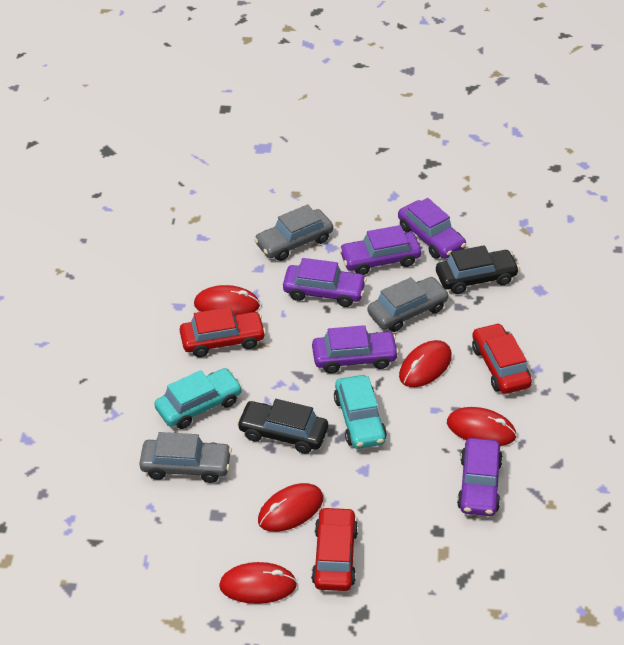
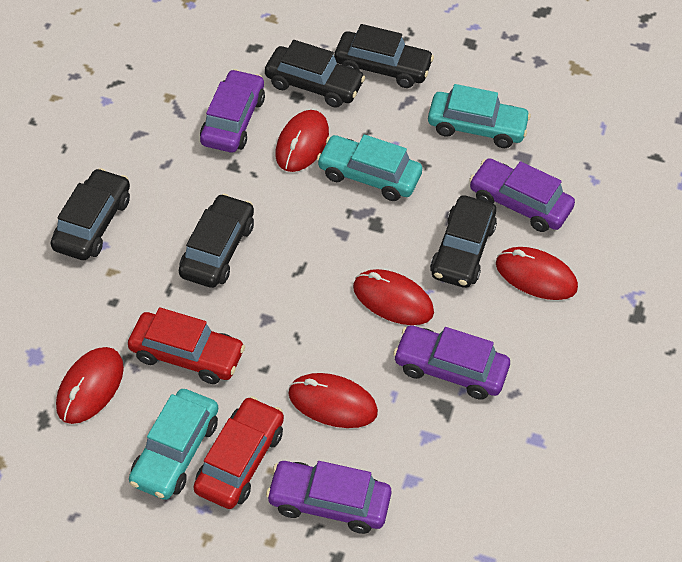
black car: 2 -> 5
grey car: 3 -> 0
purple car: 5 -> 4
red car: 3 -> 2
turquoise car: 2 -> 3

